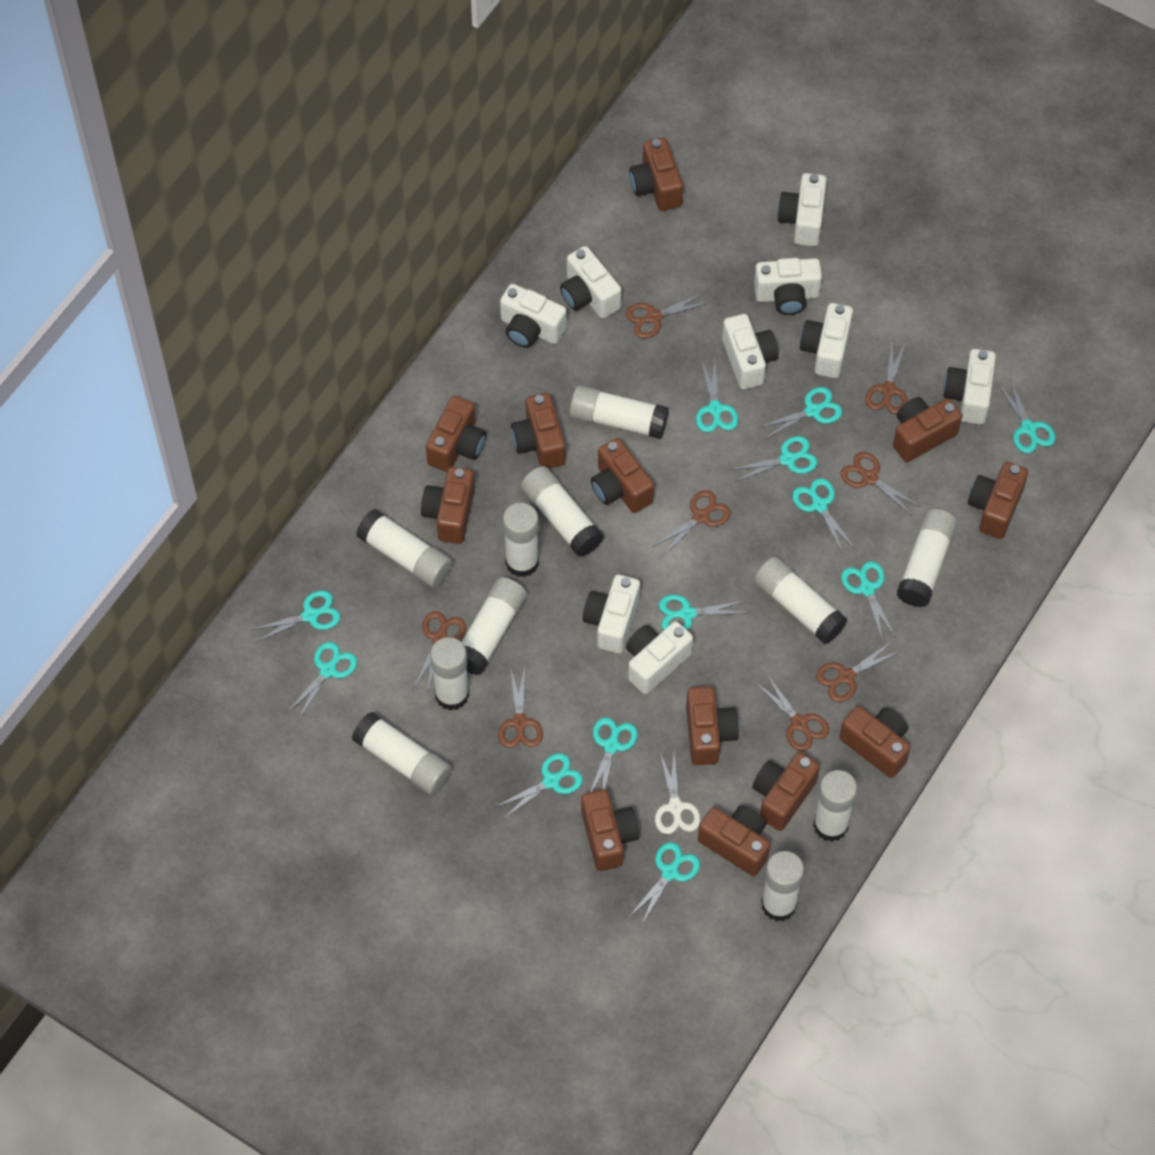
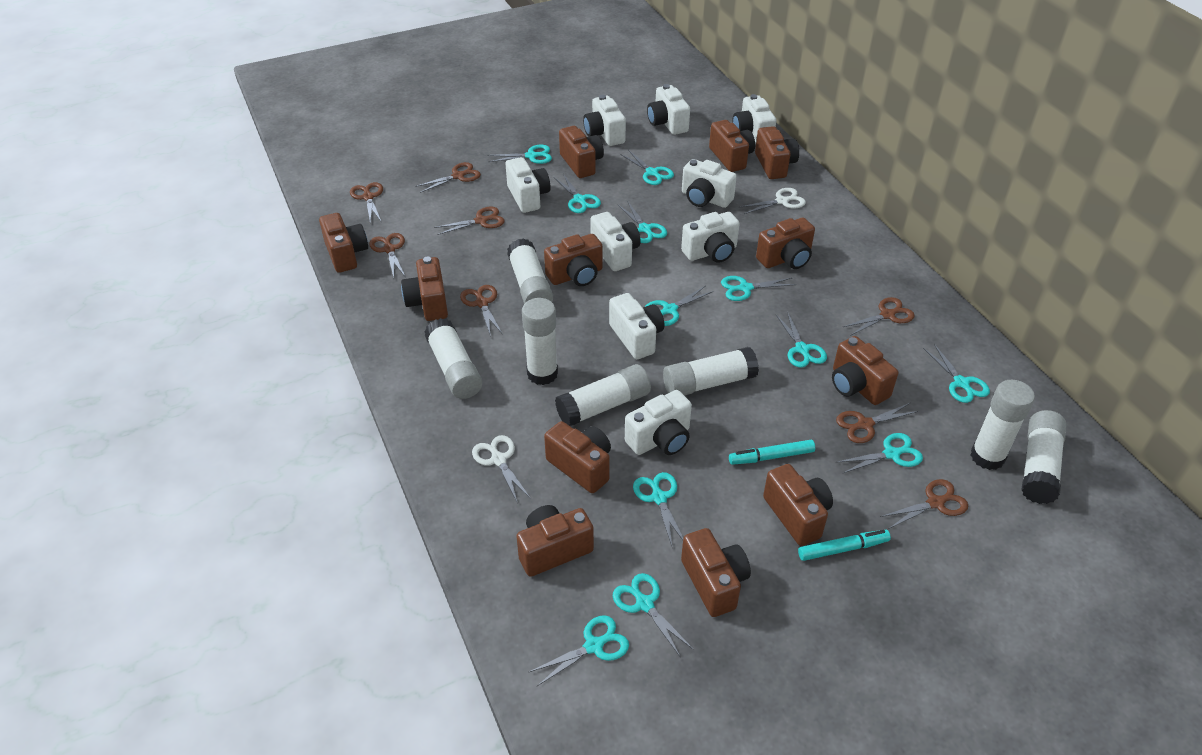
turquoise marker: 0 -> 2
white glue stick: 11 -> 7
white scissors: 1 -> 2

